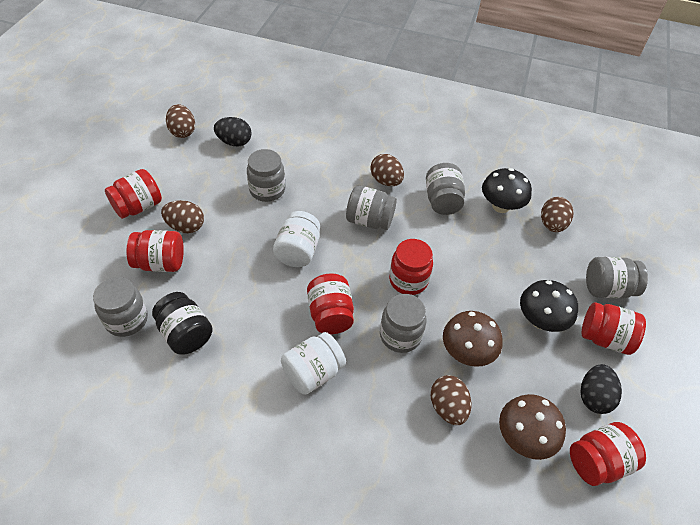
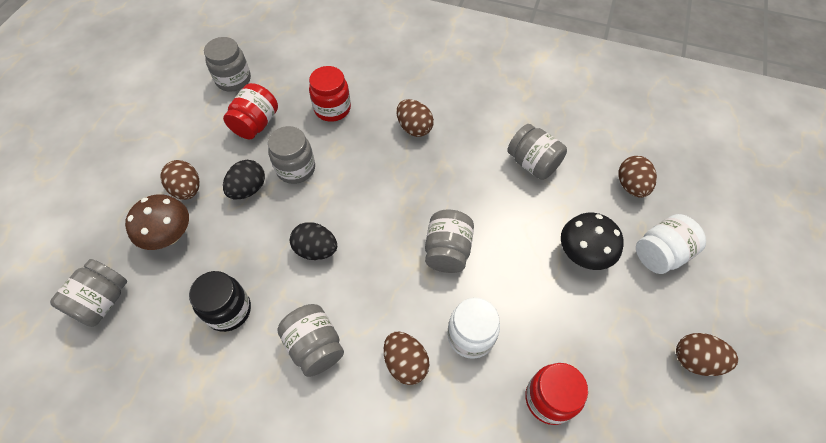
black mushroom: 2 -> 1
brown mushroom: 2 -> 1
red jar: 6 -> 3

